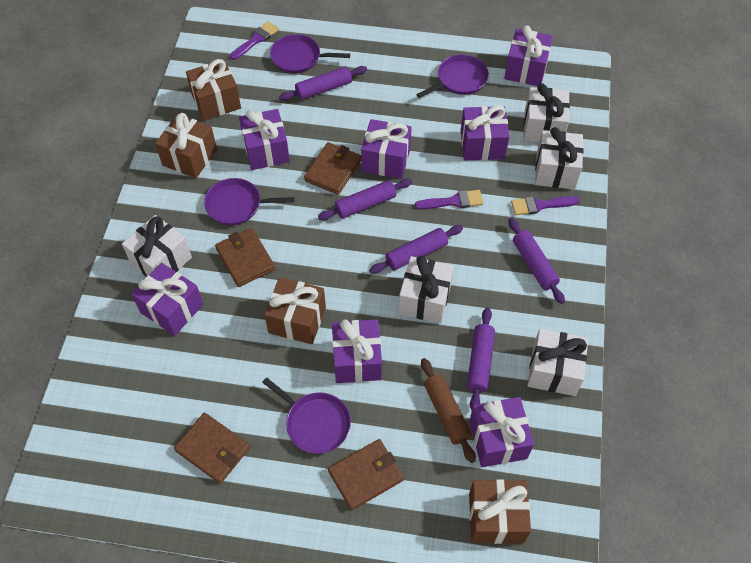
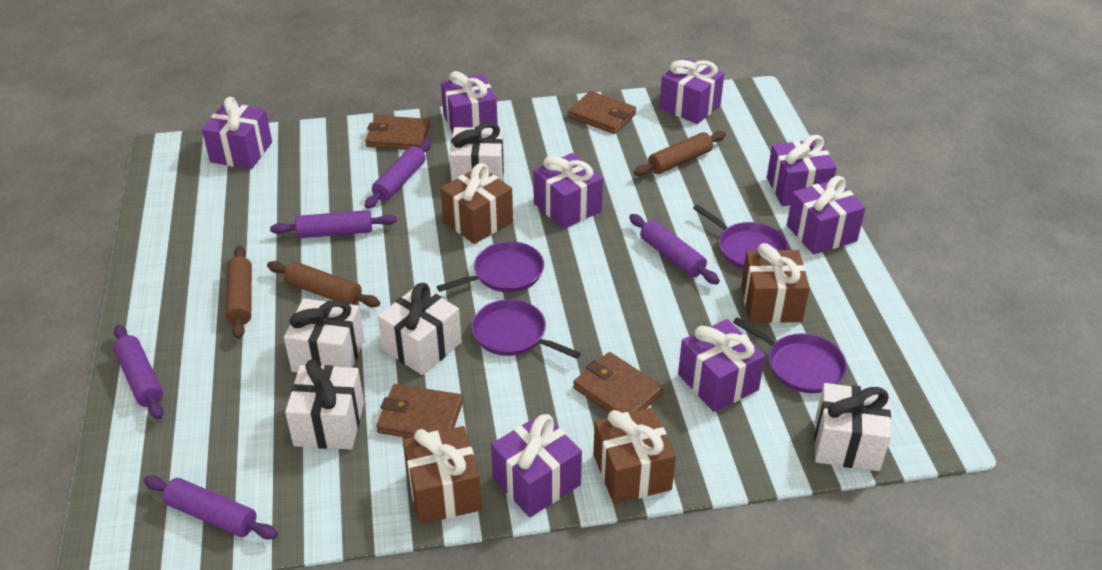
brown rolling pin: 1 -> 3
purple brush: 3 -> 0
purple gift: 7 -> 8

